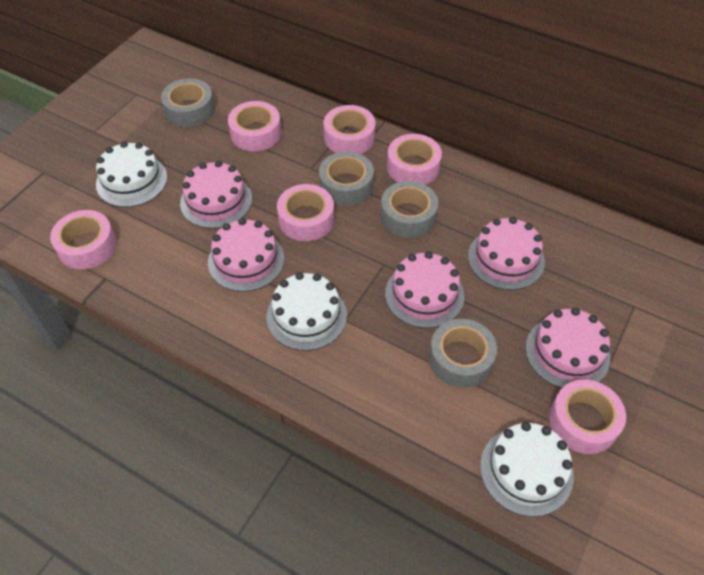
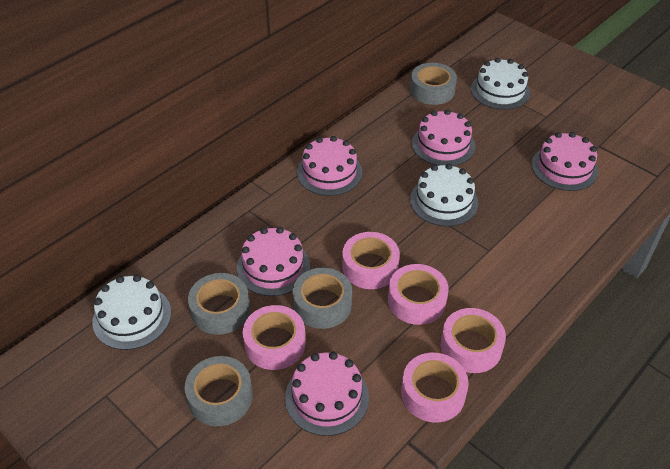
pink tape: 6 -> 5

